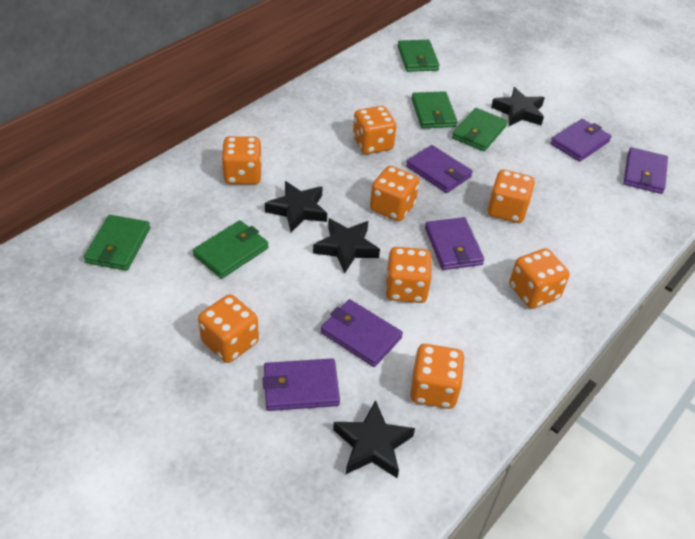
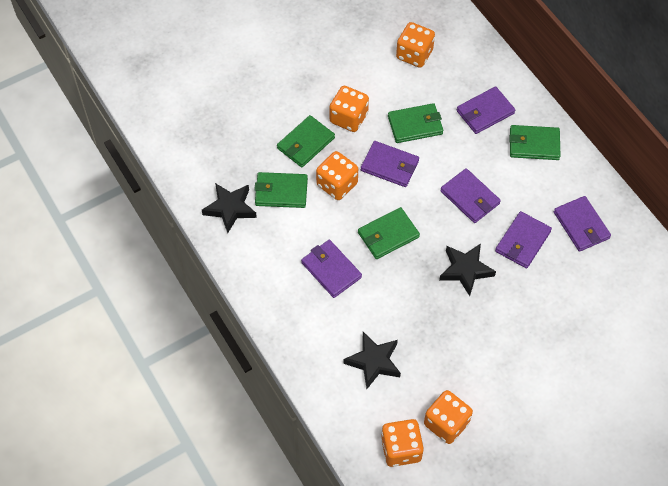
black star: 4 -> 3
orange dice: 8 -> 5

